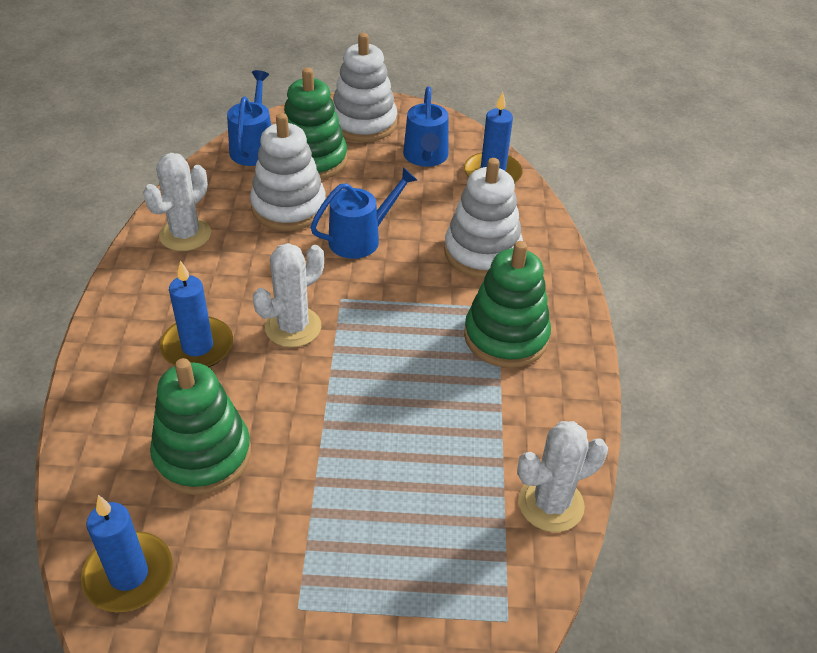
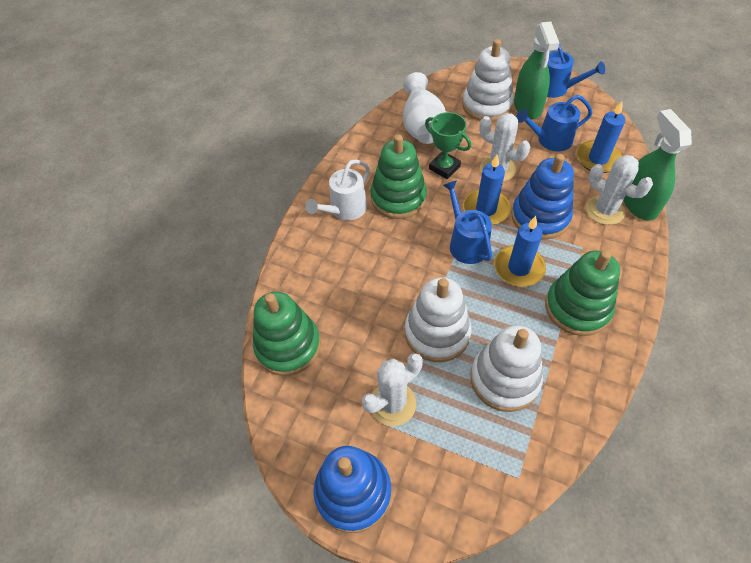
blue stacking toy: 0 -> 2
green spray bottle: 0 -> 2
green trophy: 0 -> 1
white vase: 0 -> 1
white watering can: 0 -> 1

